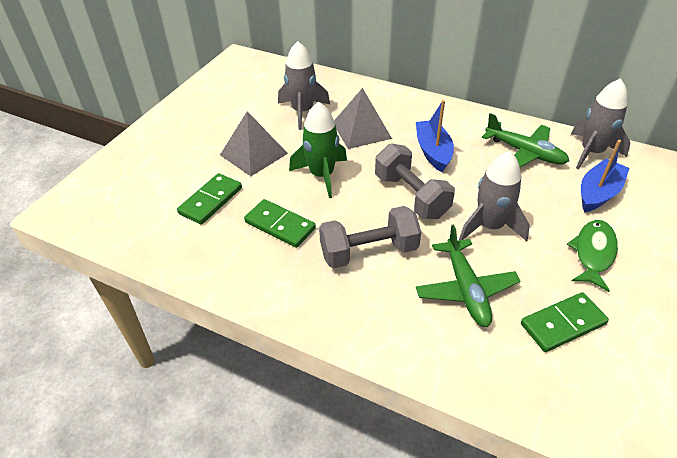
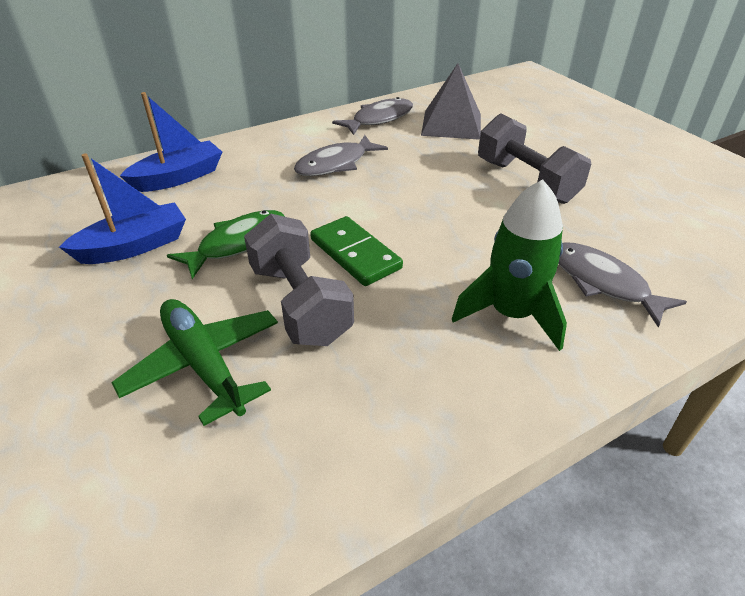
green domino: 3 -> 1
green plane: 2 -> 1
grey fish: 0 -> 3
grey pyramid: 2 -> 1
grey rocket: 3 -> 0

